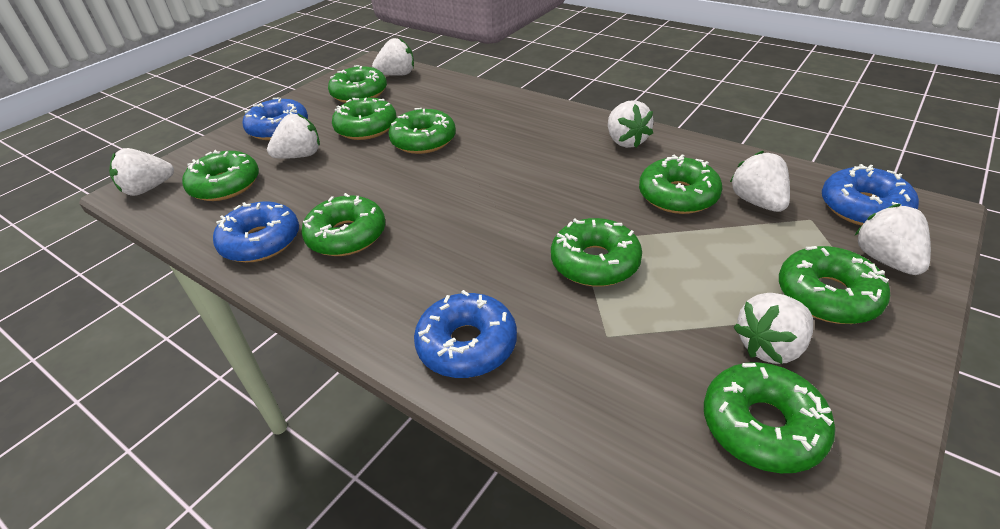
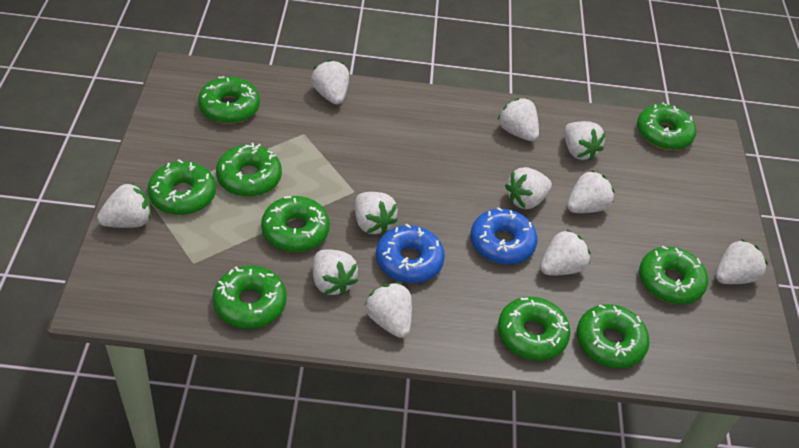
blue donut: 4 -> 2
white strawberry: 7 -> 11

